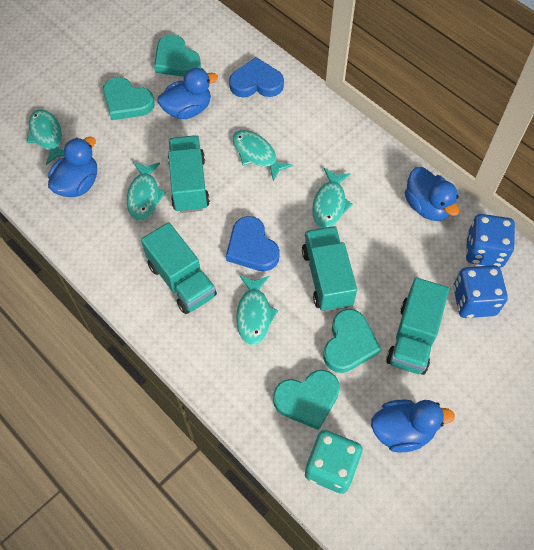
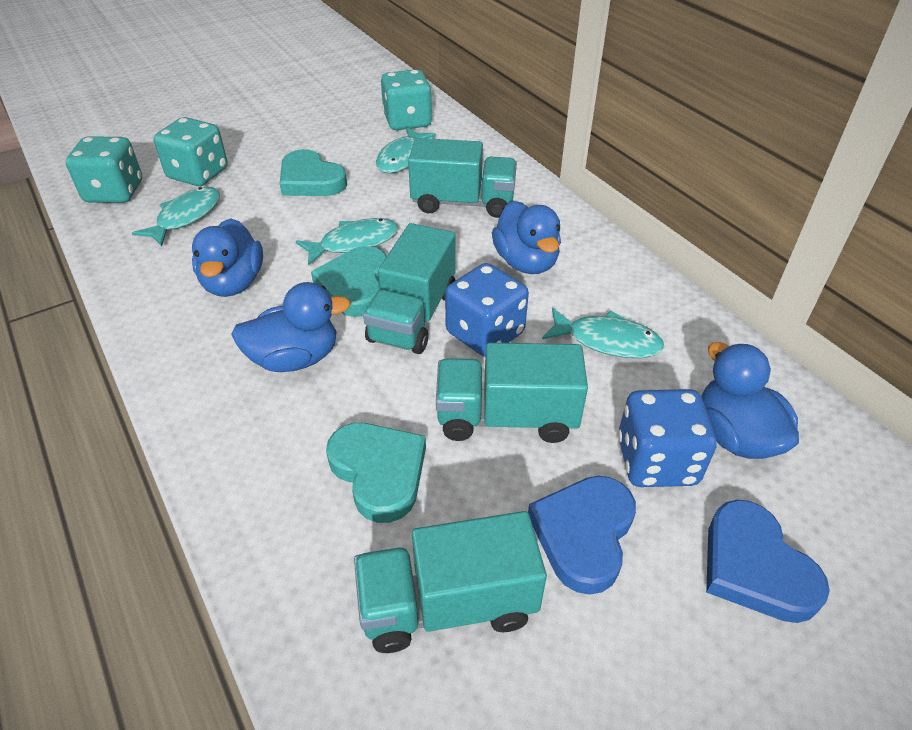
turquoise dice: 1 -> 3
turquoise fish: 5 -> 4
turquoise heart: 4 -> 3

